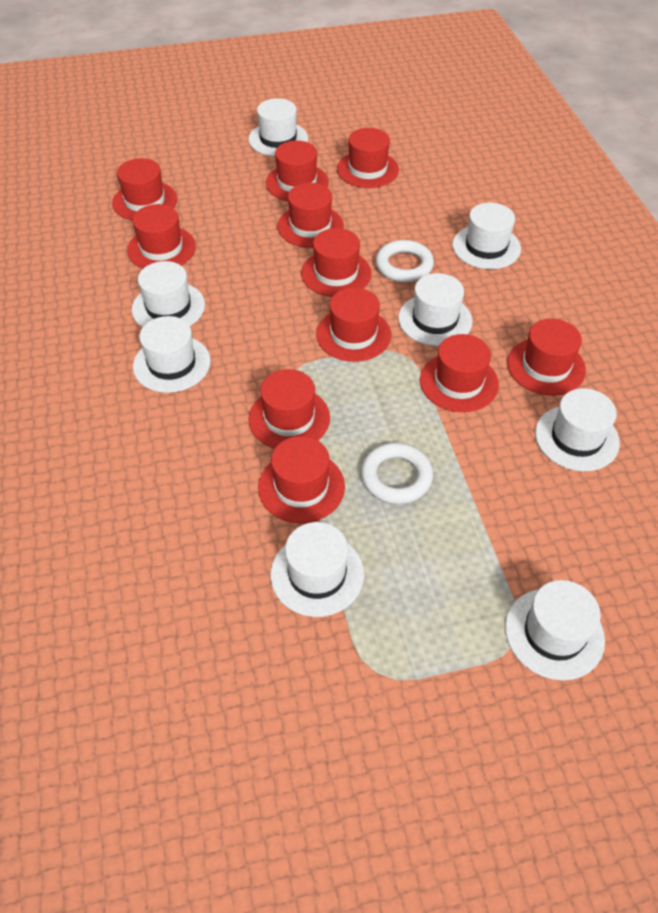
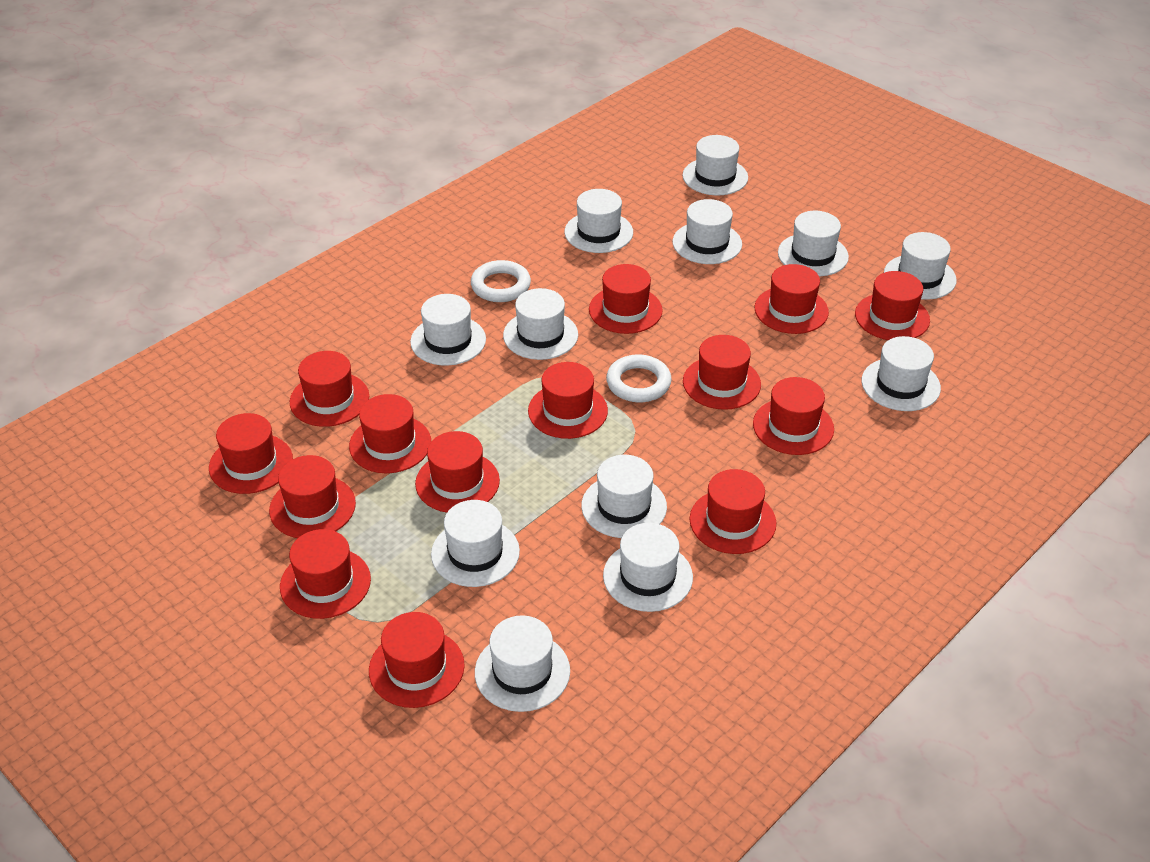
red hat: 11 -> 14
white hat: 8 -> 12

